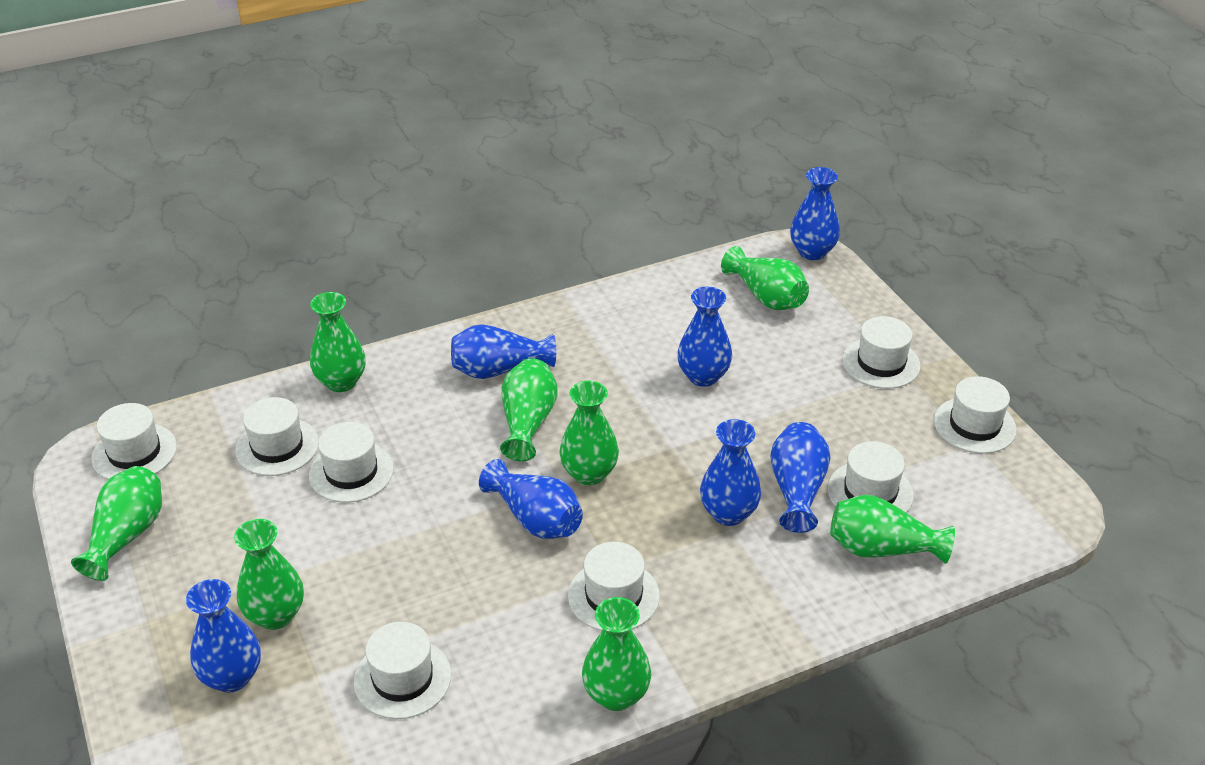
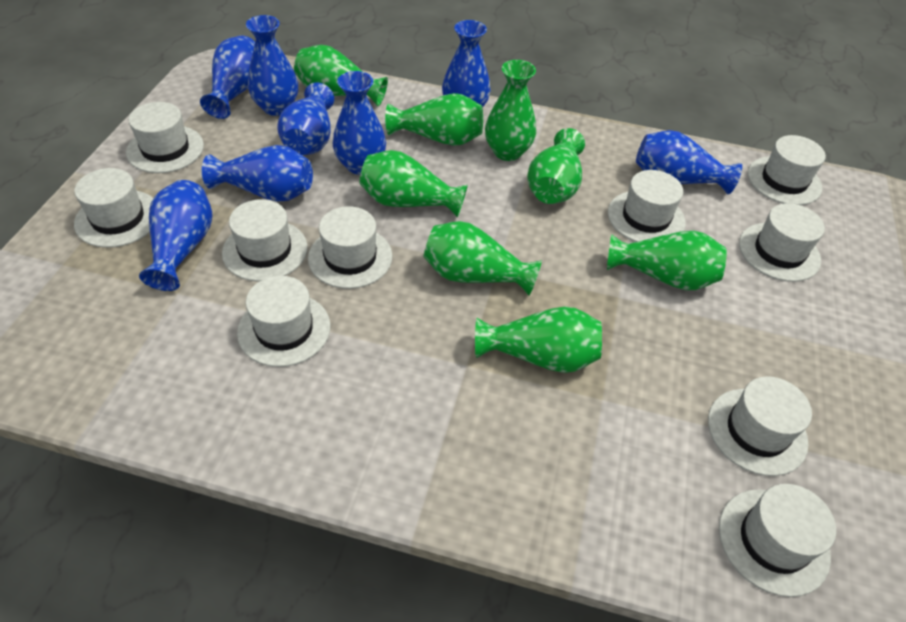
blue vase: 7 -> 8
white hat: 8 -> 10

